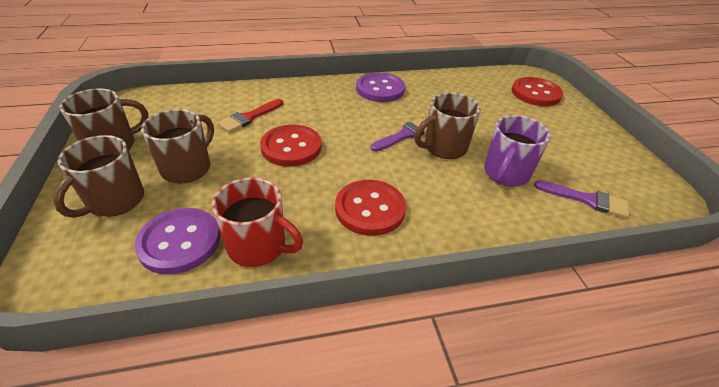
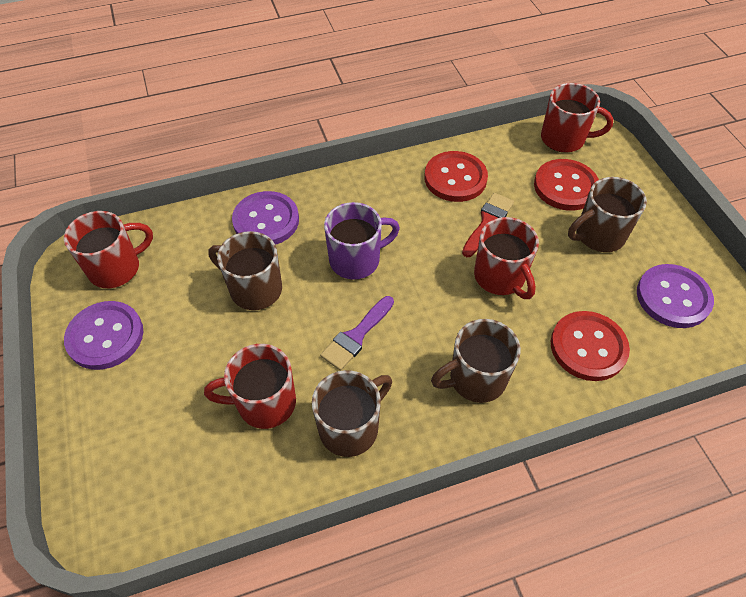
purple brush: 2 -> 1
purple button: 2 -> 3
red mug: 1 -> 4

